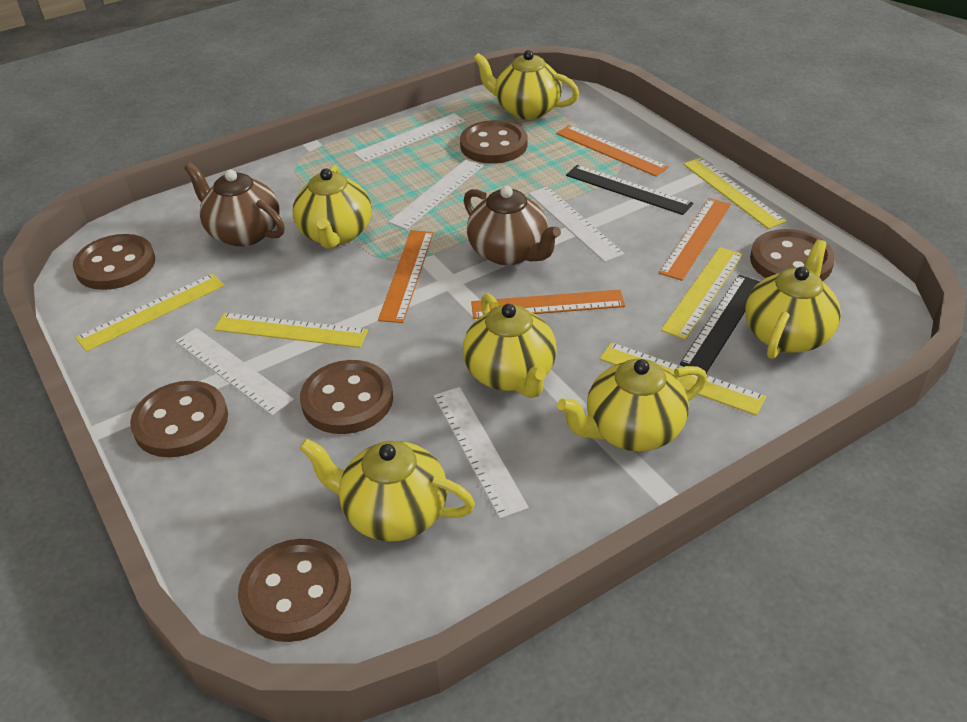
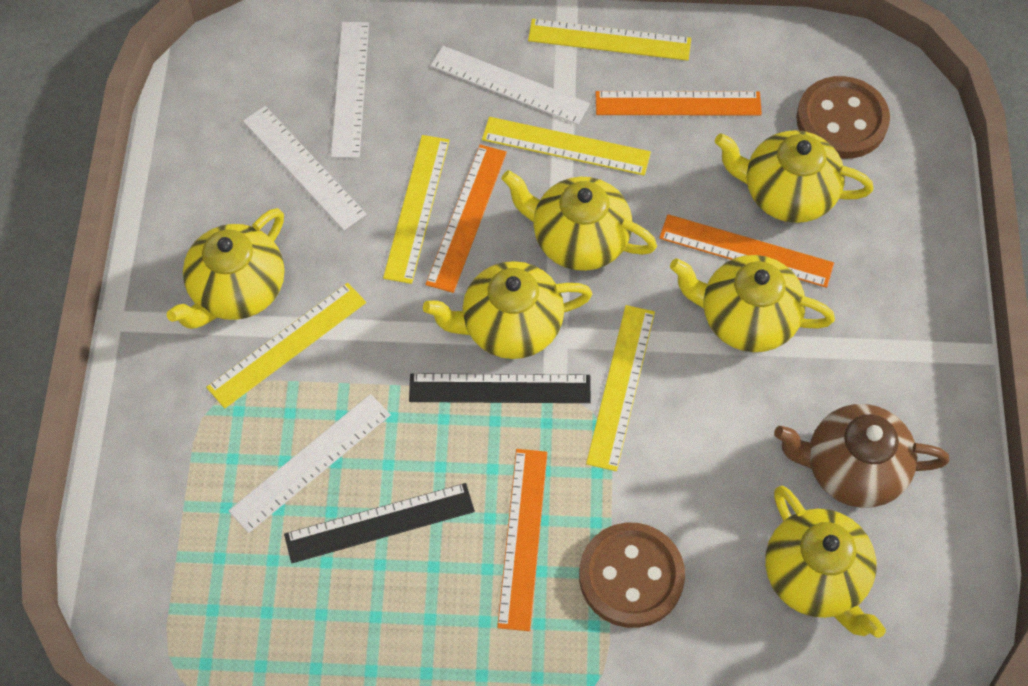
brown button: 6 -> 2
brown teapot: 2 -> 1
white ruler: 5 -> 4

